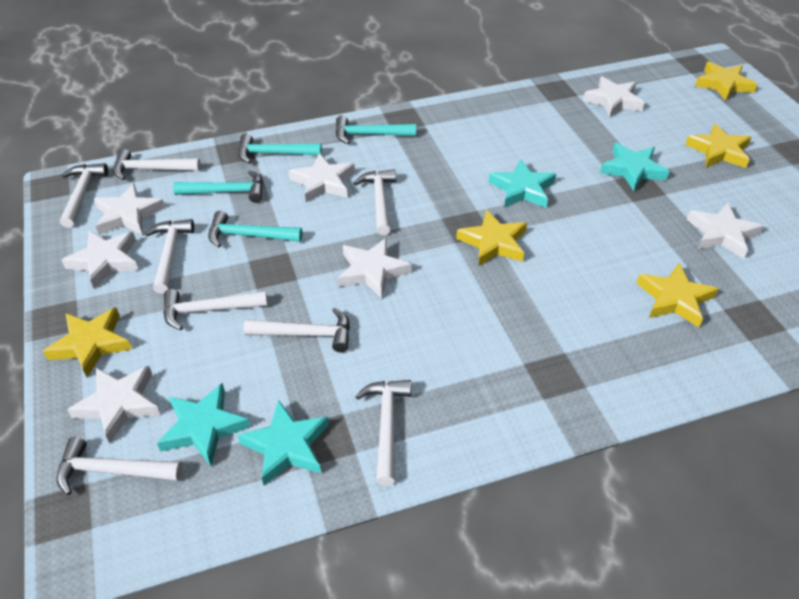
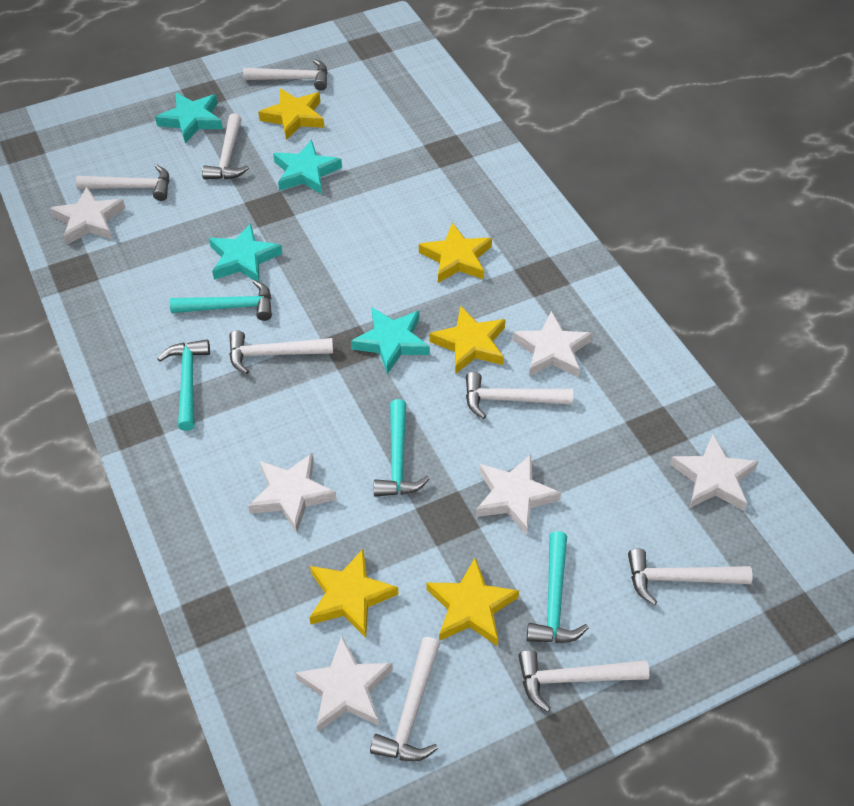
white star: 7 -> 6

